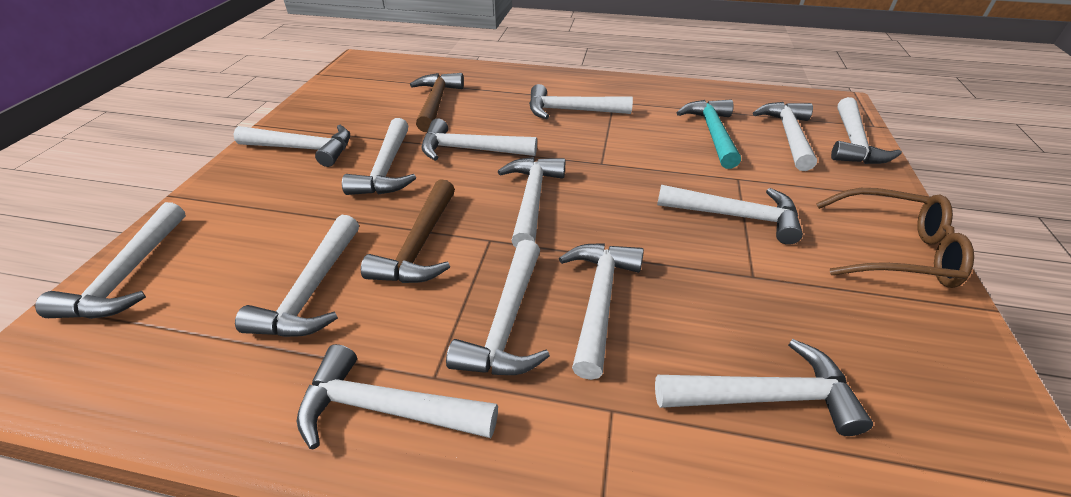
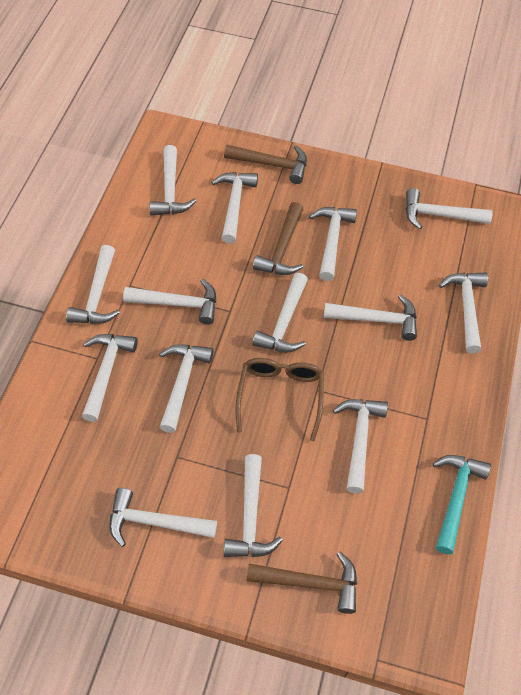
brown hammer: 2 -> 3

